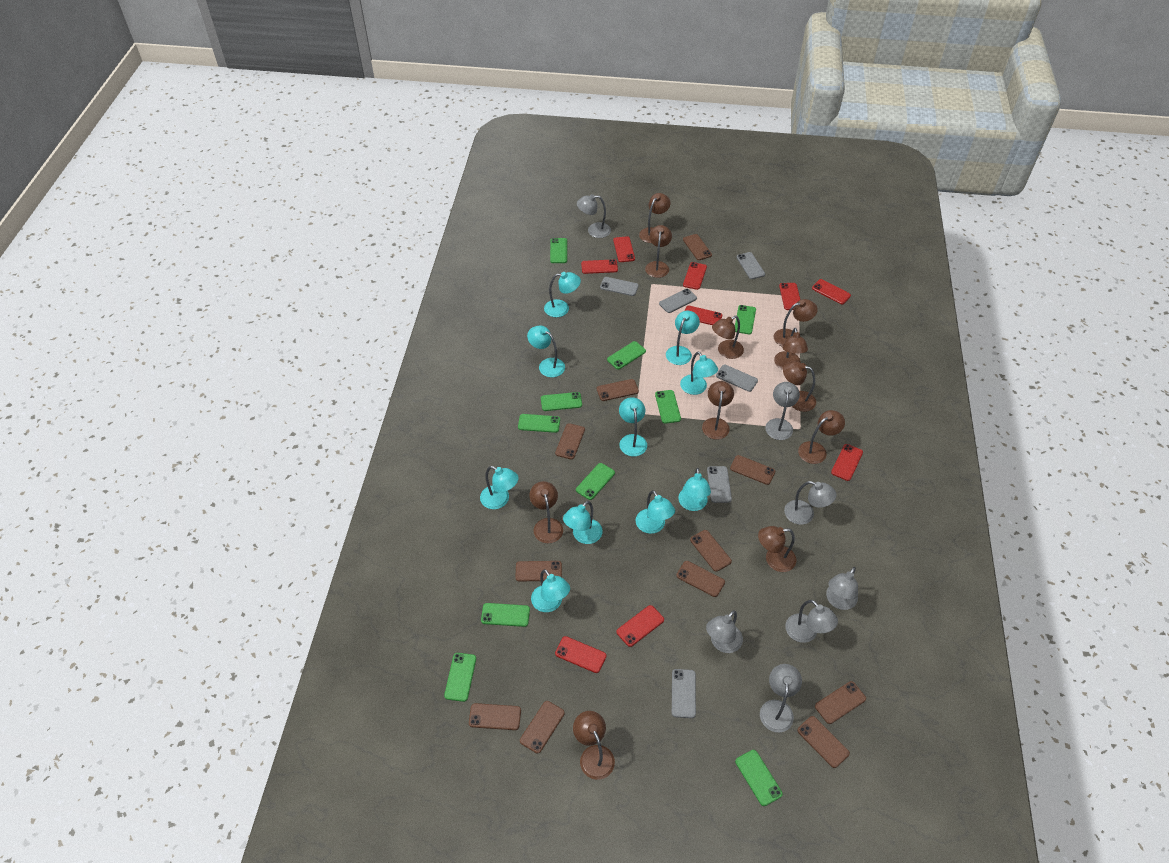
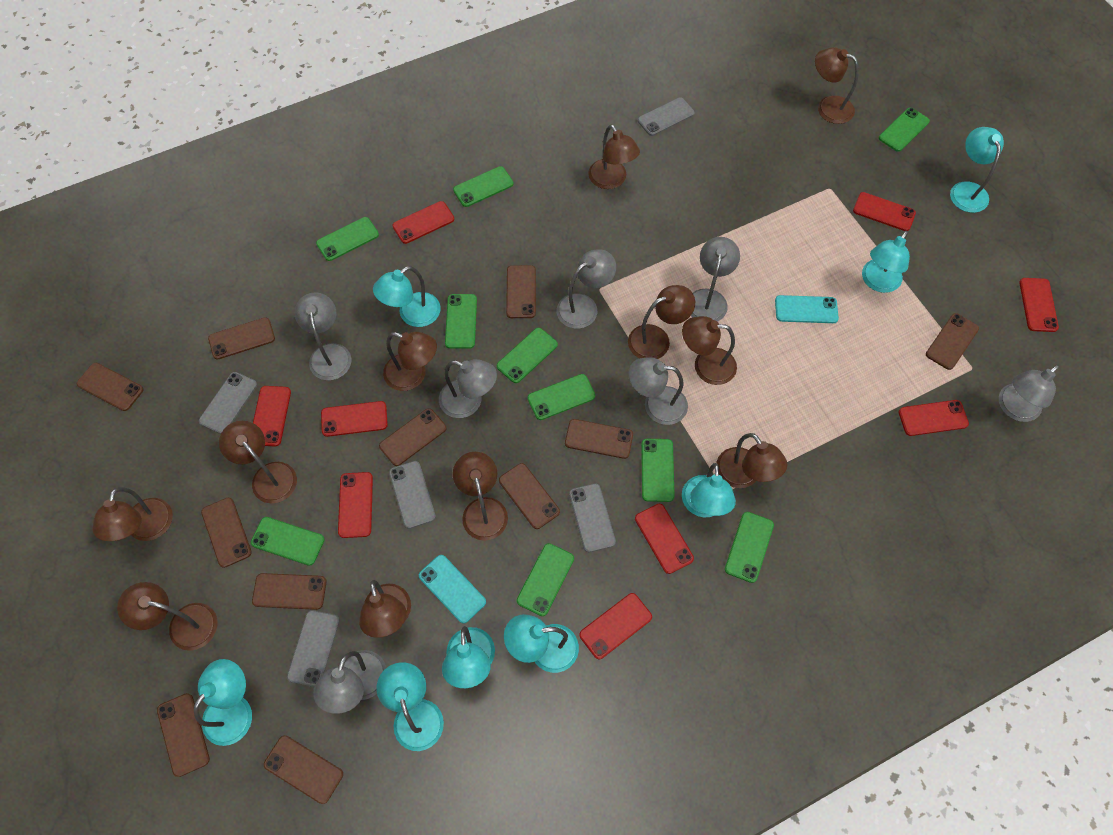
grey phone: 6 -> 5
turquoise lamp: 10 -> 8
turquoise phone: 0 -> 2

